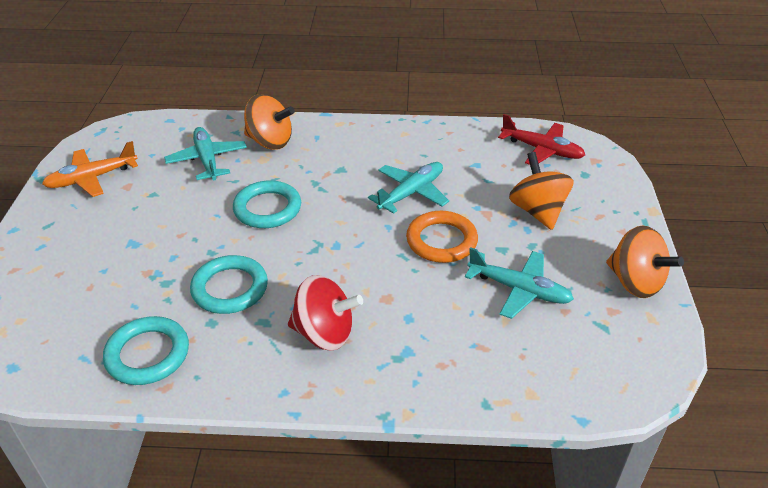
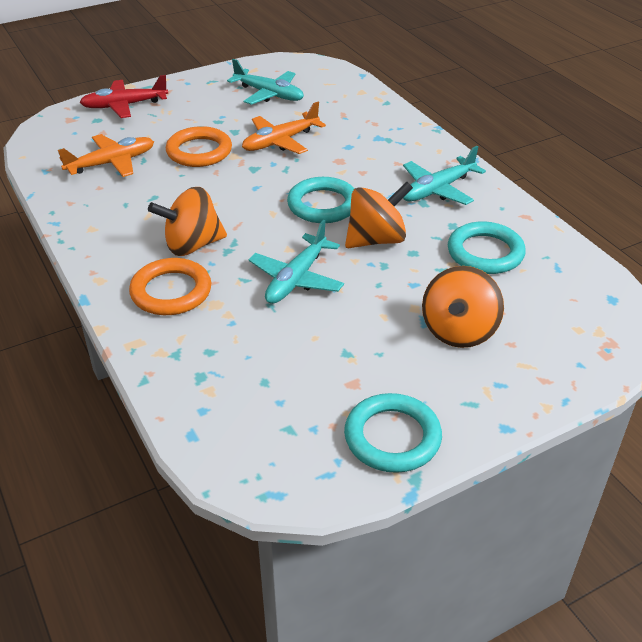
orange plane: 1 -> 2
orange ring: 1 -> 2
red spinning top: 1 -> 0

